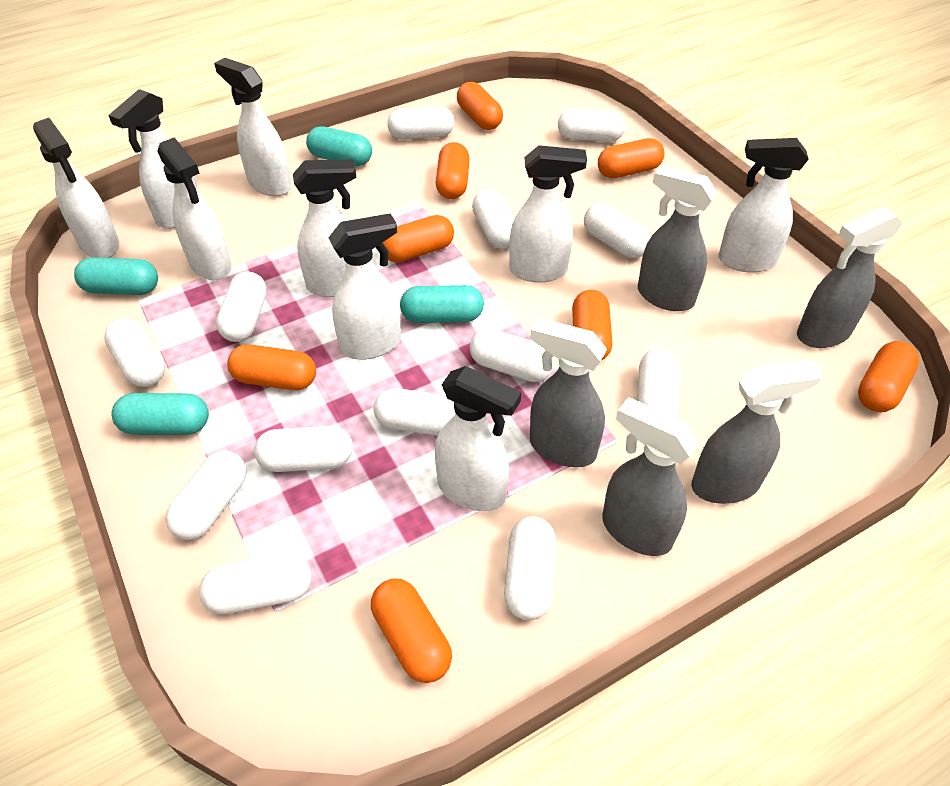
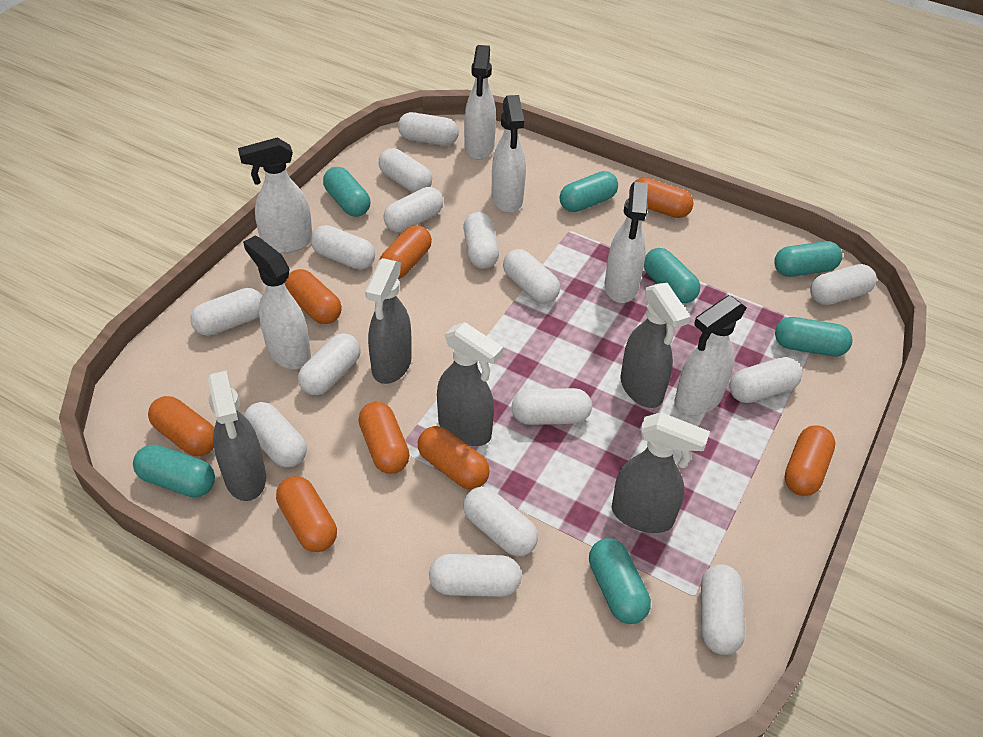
turquoise capsule: 4 -> 7
white capsule: 13 -> 15
white spray bottle: 9 -> 6

